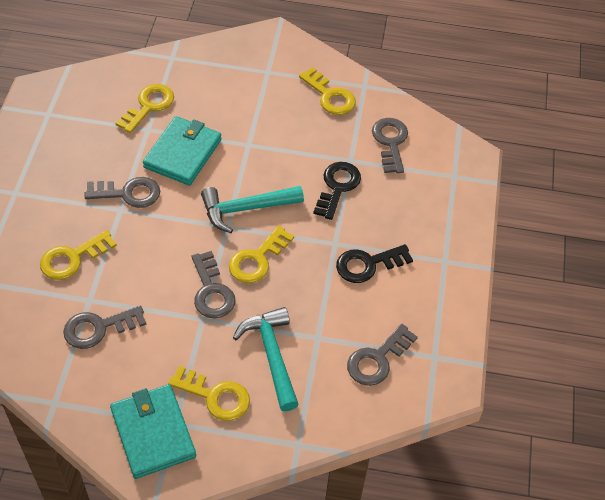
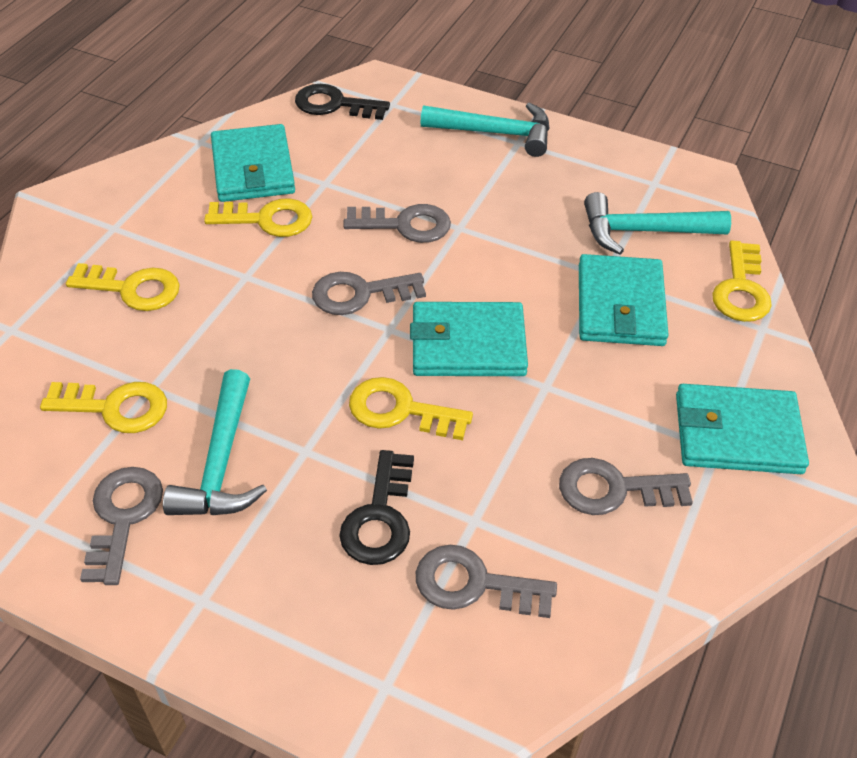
turquoise hammer: 2 -> 3
turquoise wallet: 2 -> 4

